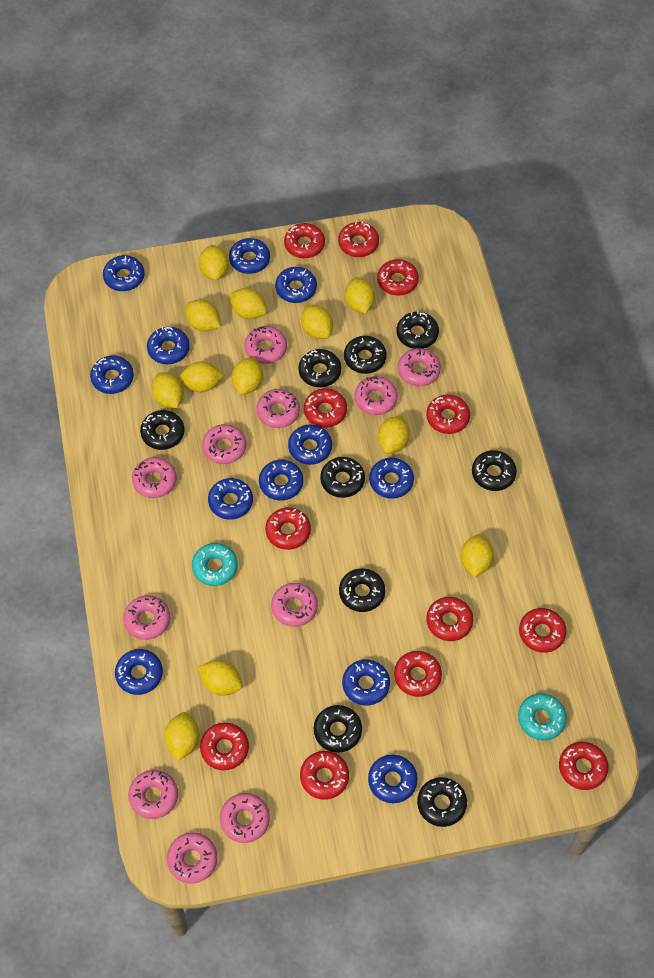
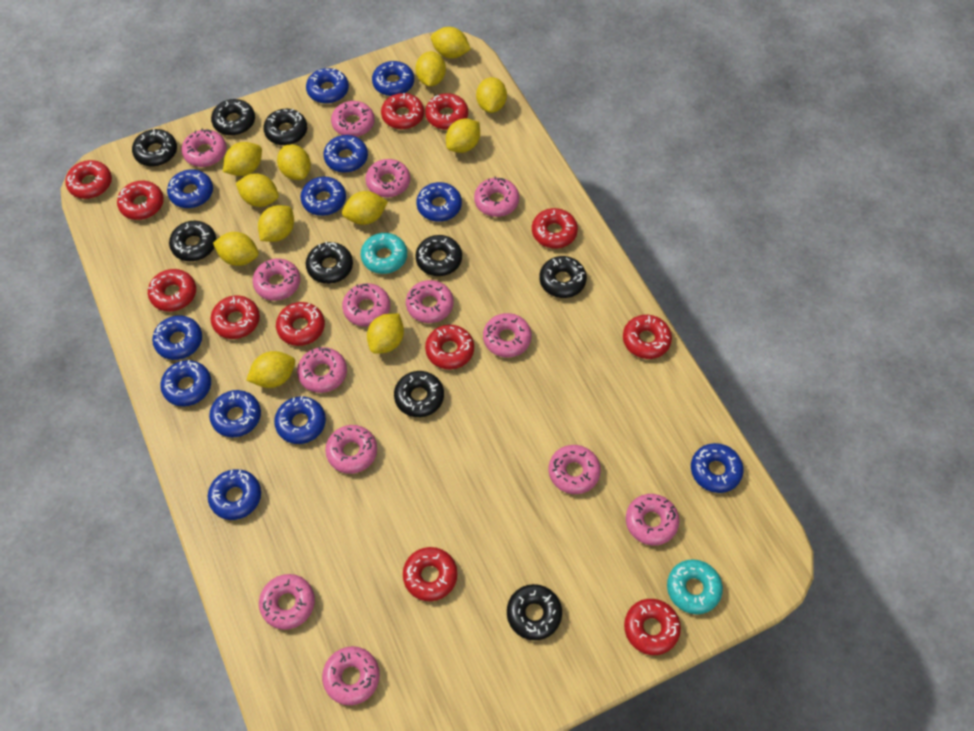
pink donut: 11 -> 14

